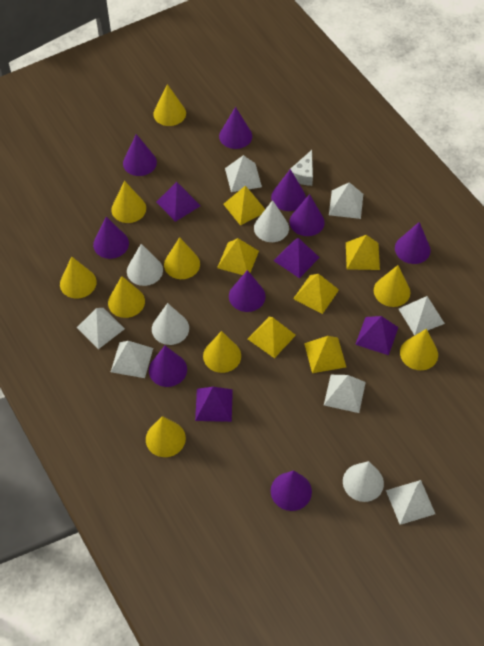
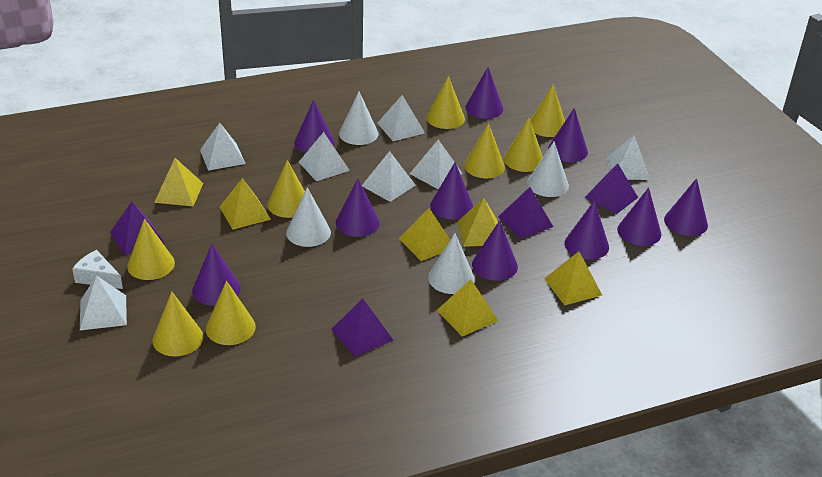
purple cone: 9 -> 10
yellow cone: 9 -> 8

